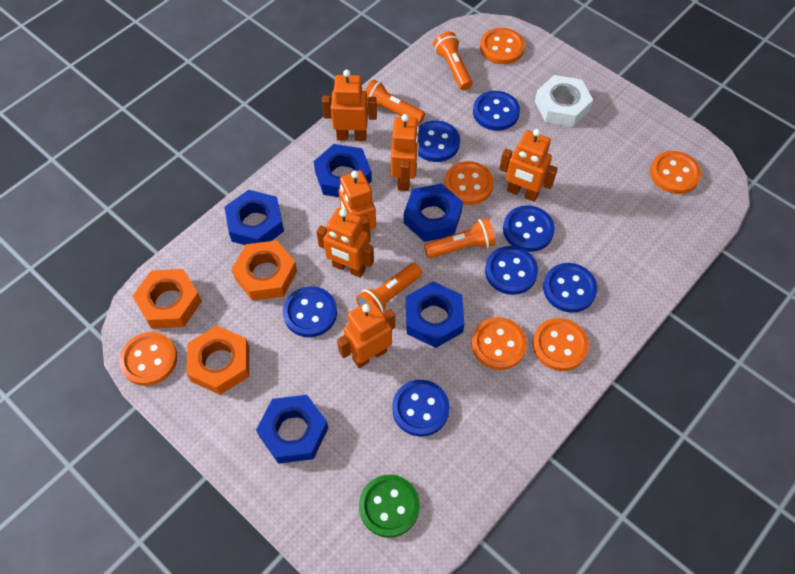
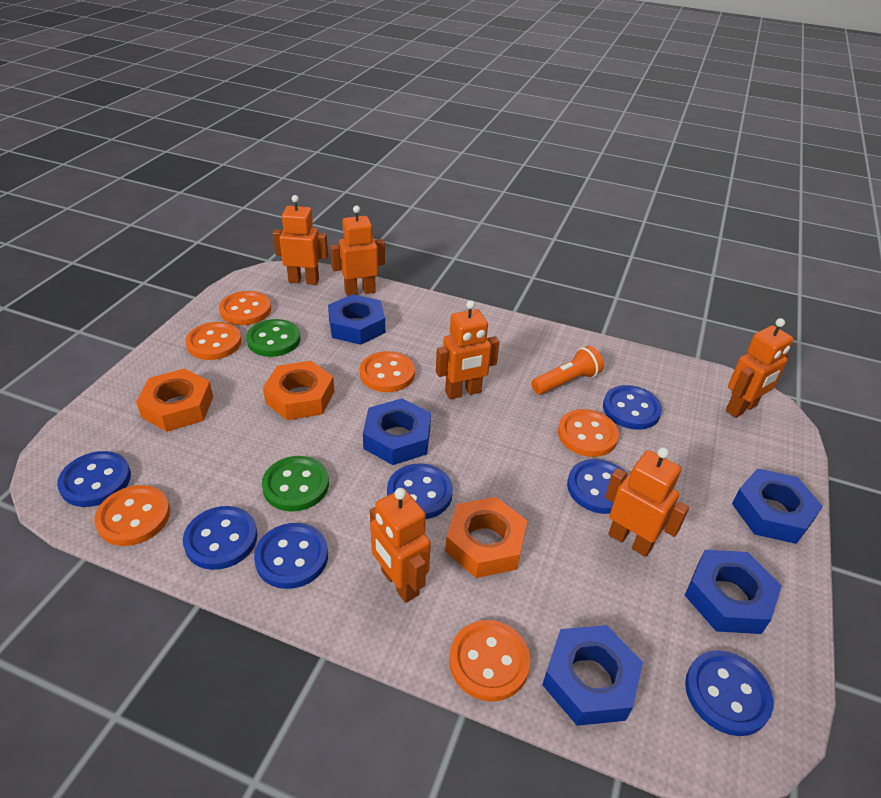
green button: 1 -> 2
orange flashlight: 4 -> 1
white nut: 1 -> 0

